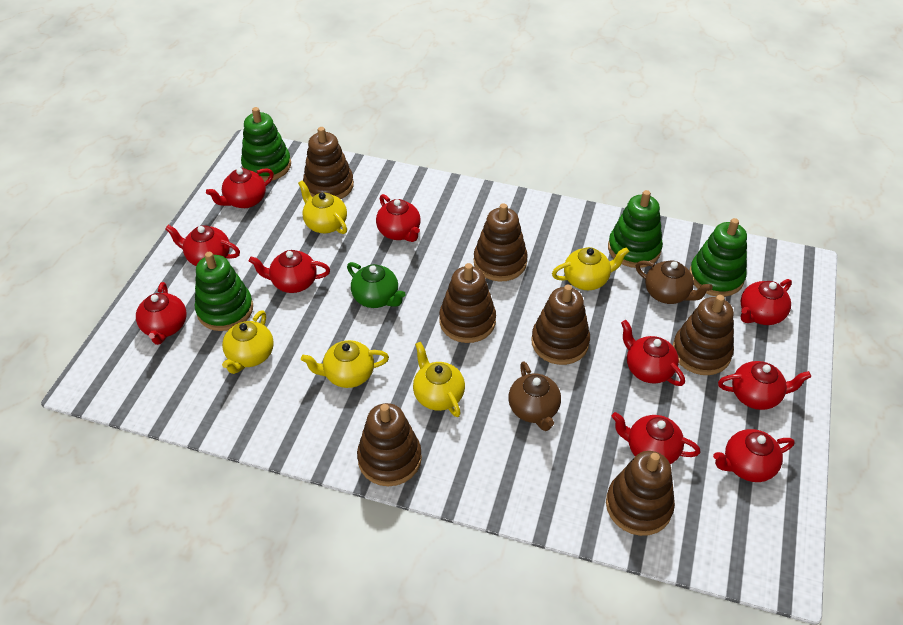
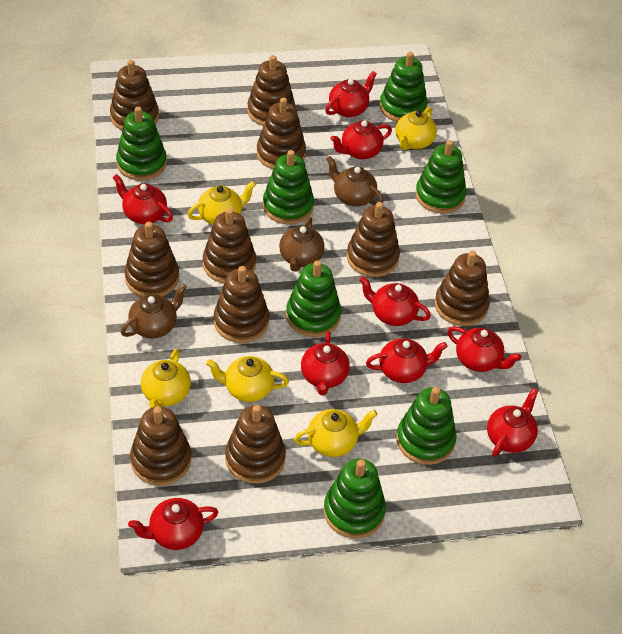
brown stacking toy: 7 -> 10
brown teapot: 2 -> 3
green stacking toy: 4 -> 7
green teapot: 1 -> 0
red teapot: 10 -> 9

